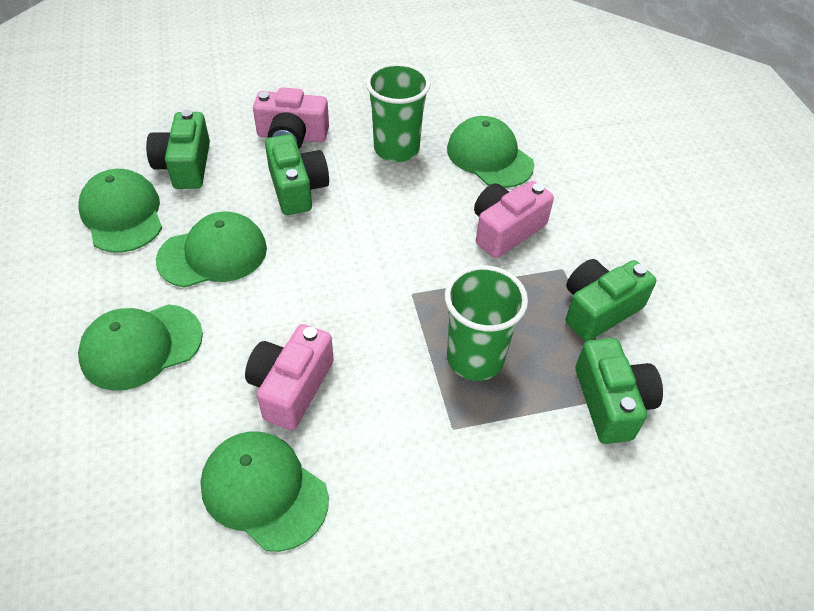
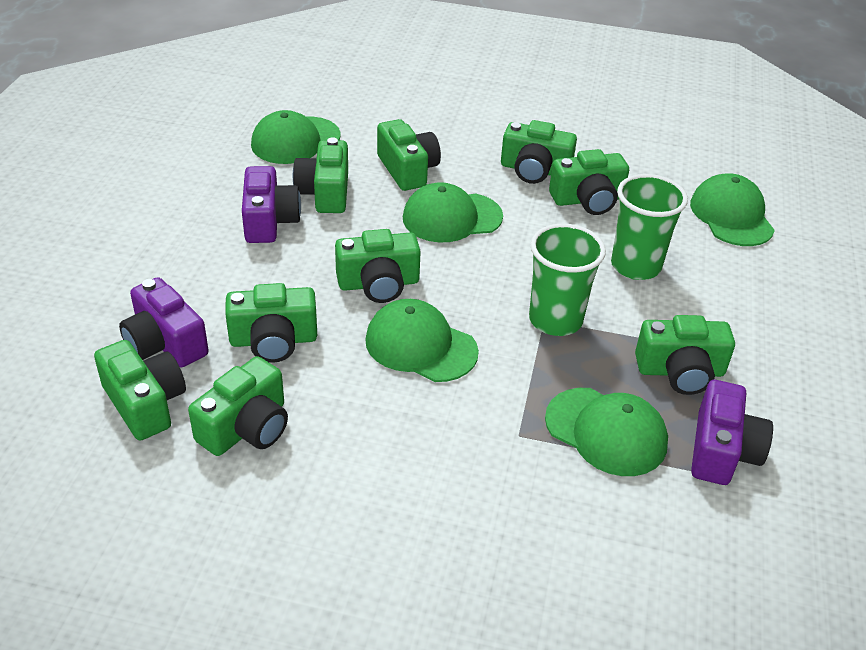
green camera: 4 -> 9
pink camera: 3 -> 0
purple camera: 0 -> 3

